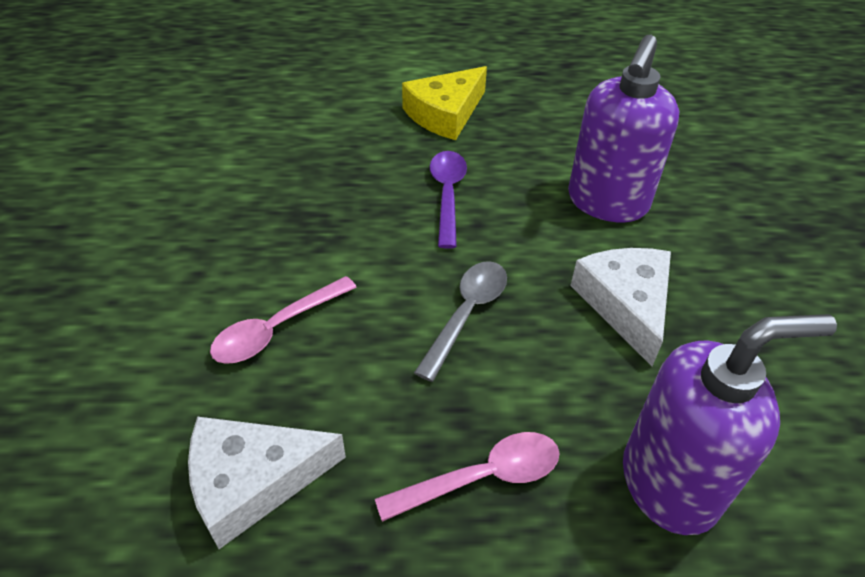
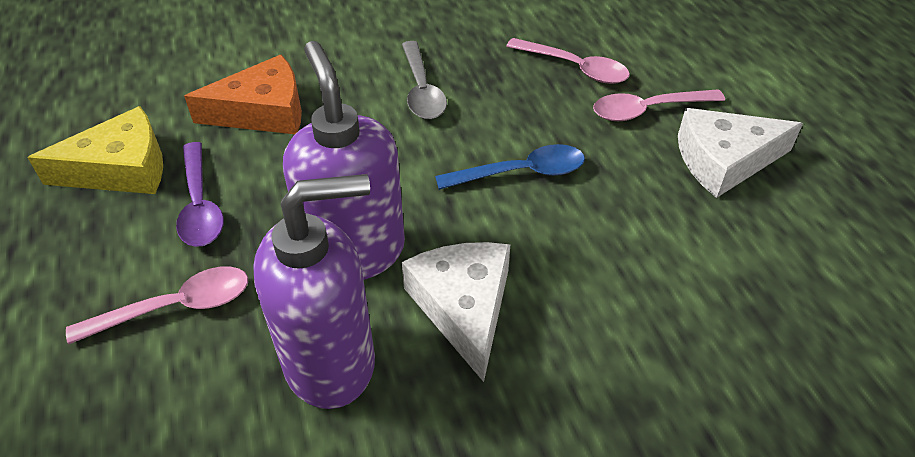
blue spoon: 0 -> 1
orange cheese: 0 -> 1
pink spoon: 2 -> 3

